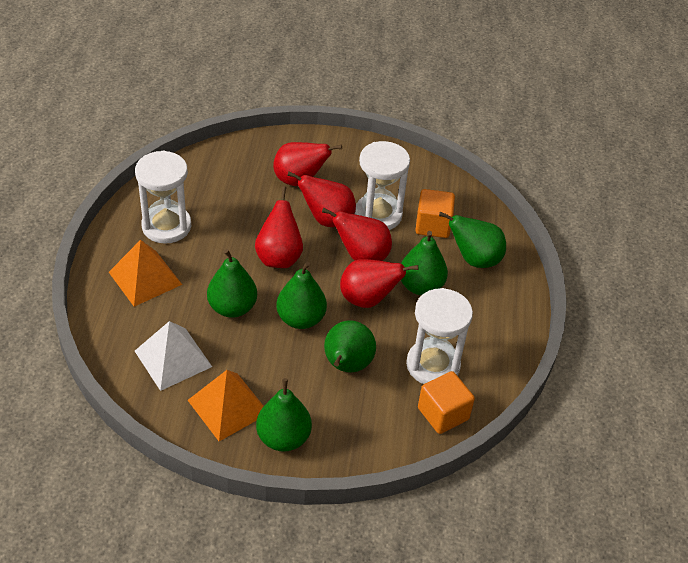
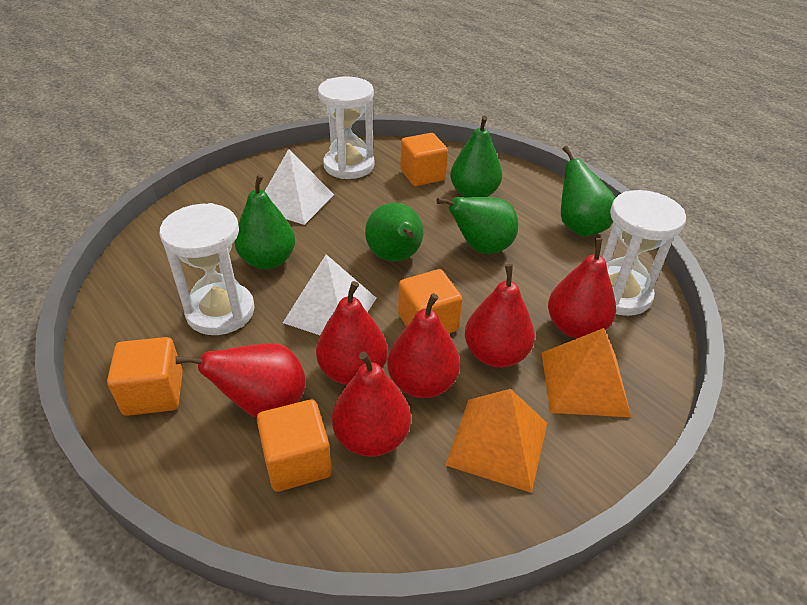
green pear: 6 -> 5
orange cube: 2 -> 4
red pear: 5 -> 6
white pyramid: 1 -> 2

